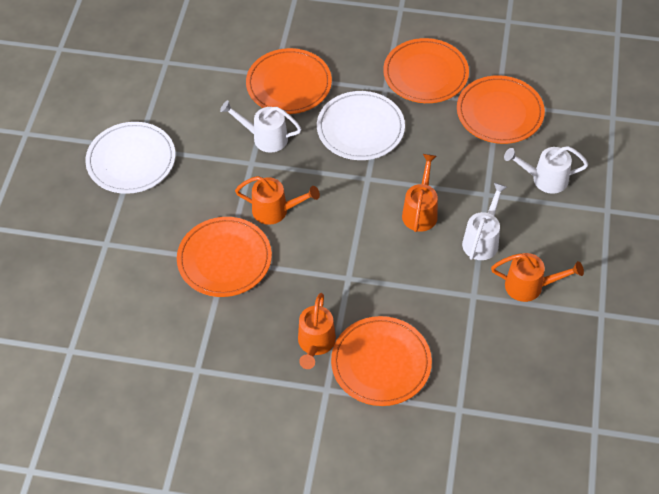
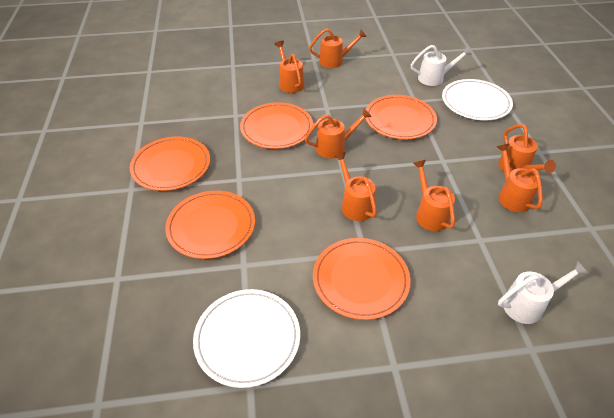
orange watering can: 4 -> 7
white watering can: 3 -> 2

